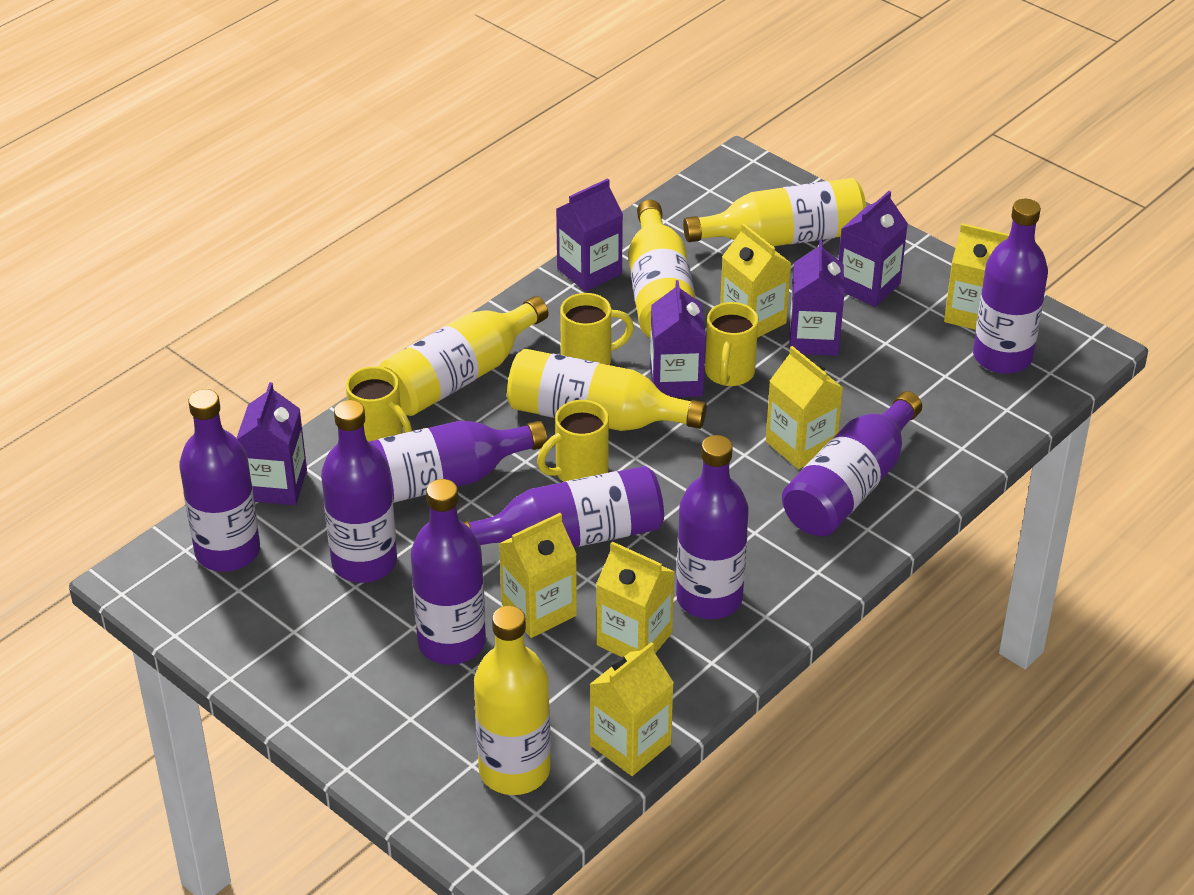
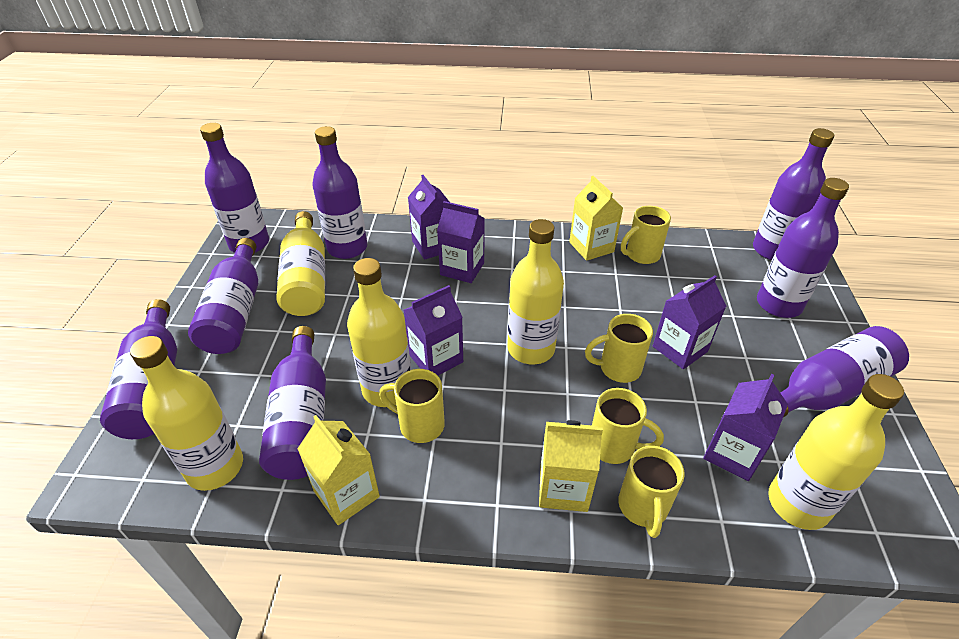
yellow carton: 6 -> 3
yellow mug: 4 -> 5

